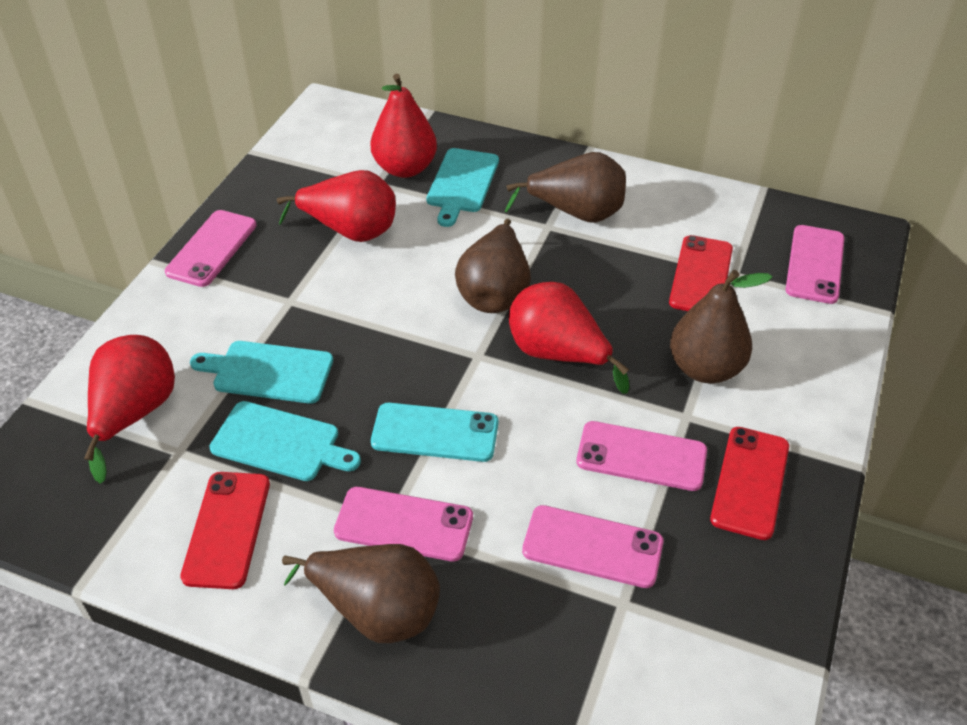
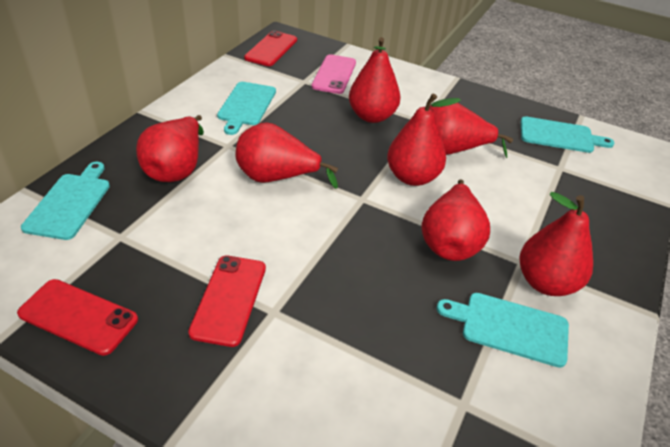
brown pear: 4 -> 0
pink phone: 5 -> 1
red pear: 4 -> 7
turquoise cutting board: 3 -> 4
turquoise phone: 1 -> 0

